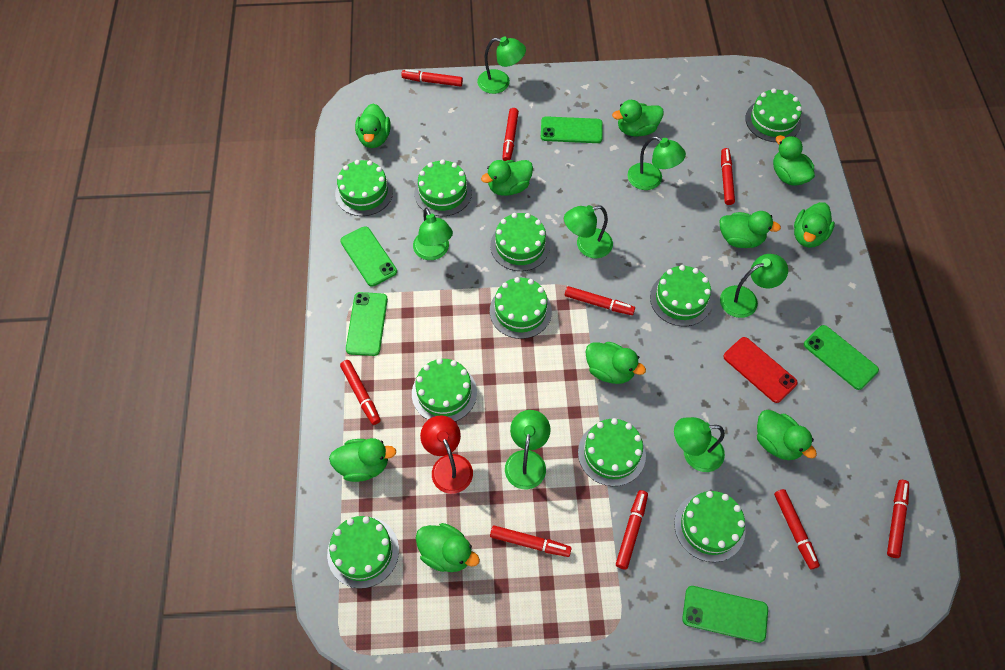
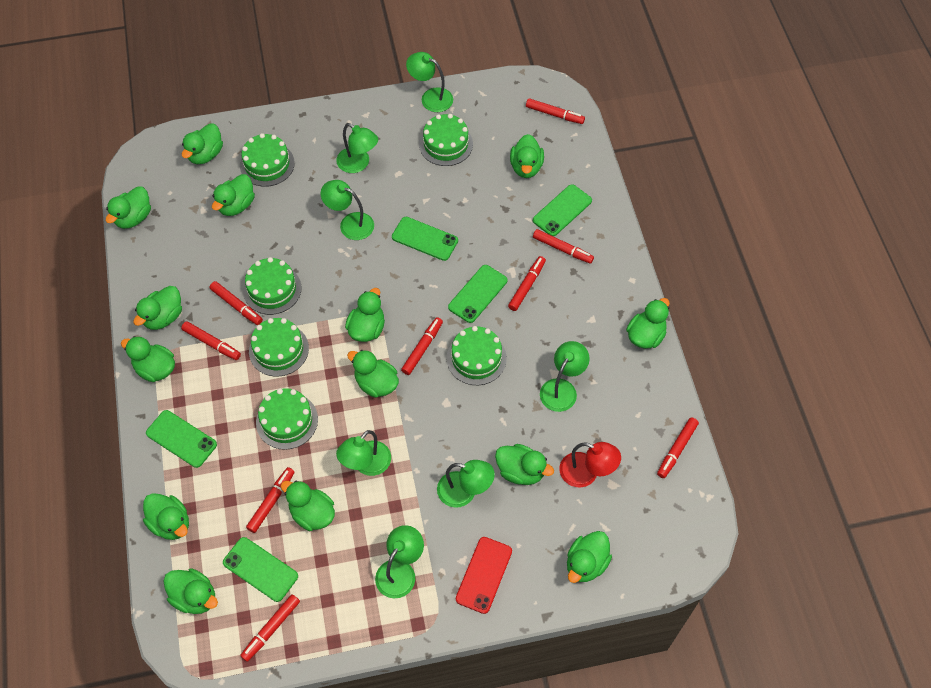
green cake: 10 -> 6
green duck: 10 -> 14

